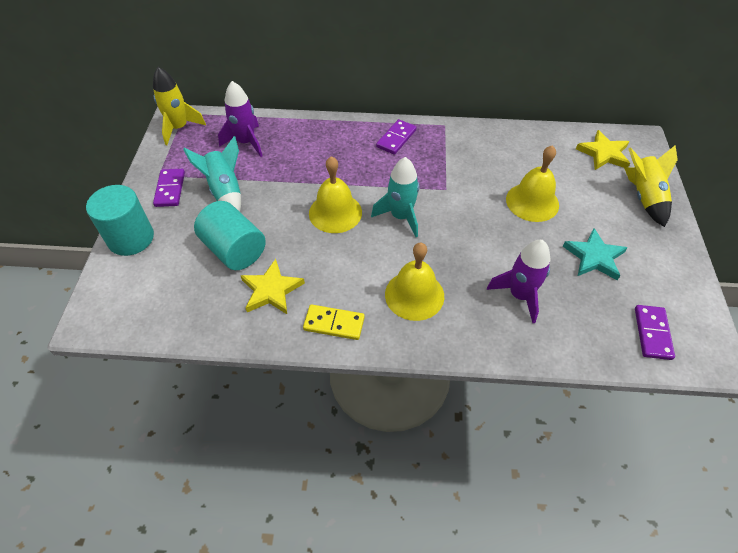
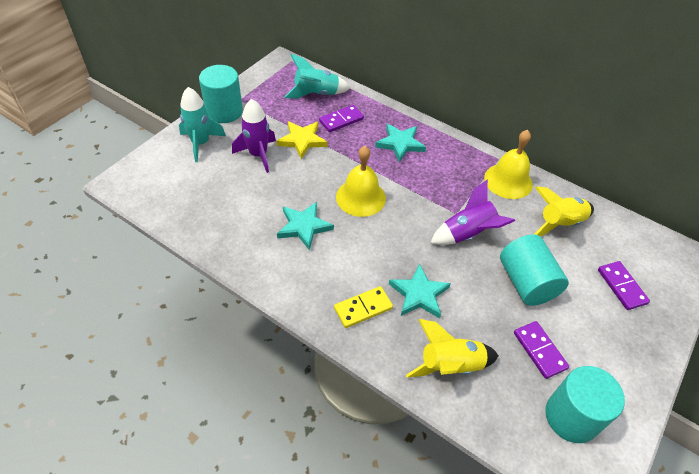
turquoise cylinder: 2 -> 3
turquoise star: 1 -> 3
yellow bell: 3 -> 2
yellow star: 2 -> 1

